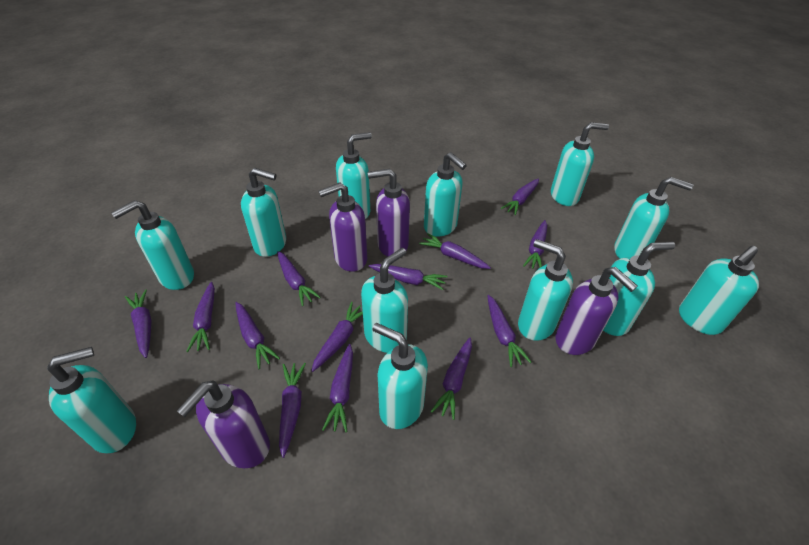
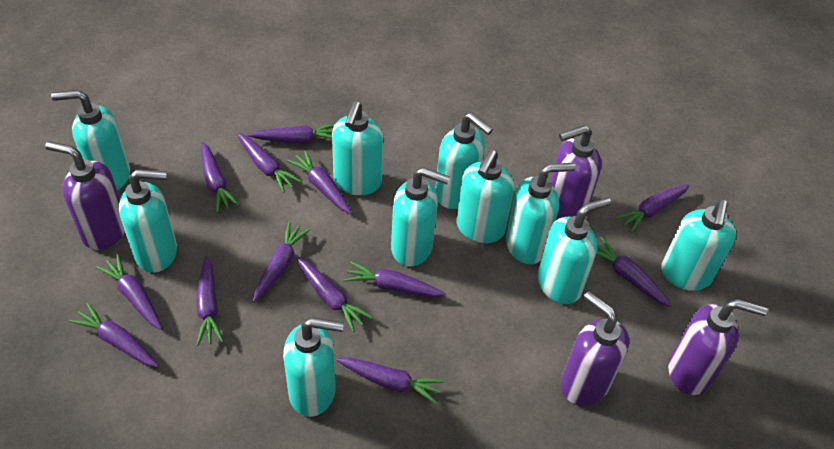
turquoise soap dispenser: 12 -> 10

